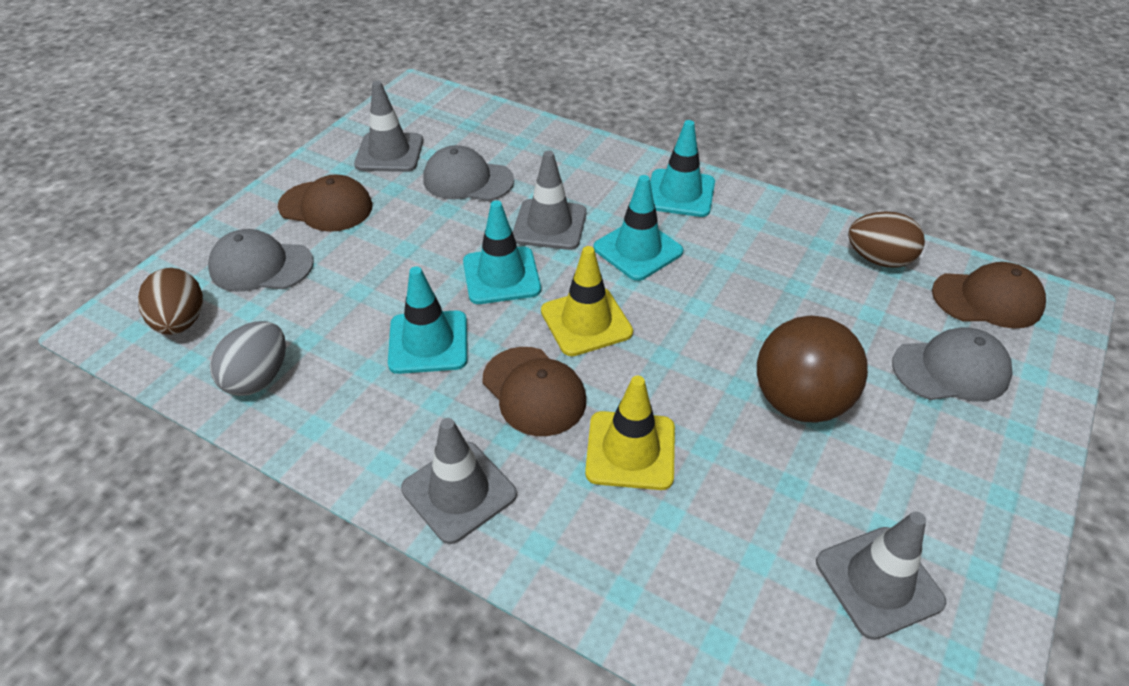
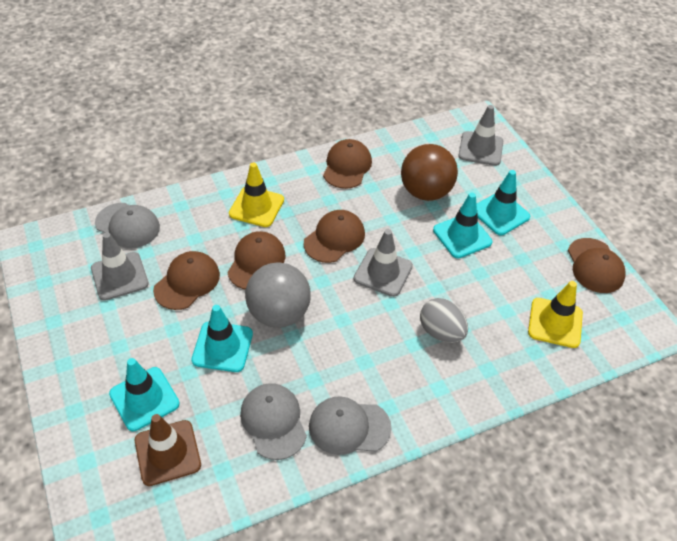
brown cap: 3 -> 5
brown egg: 2 -> 0
brown traffic cone: 0 -> 1
grey ball: 0 -> 1
grey traffic cone: 4 -> 3

